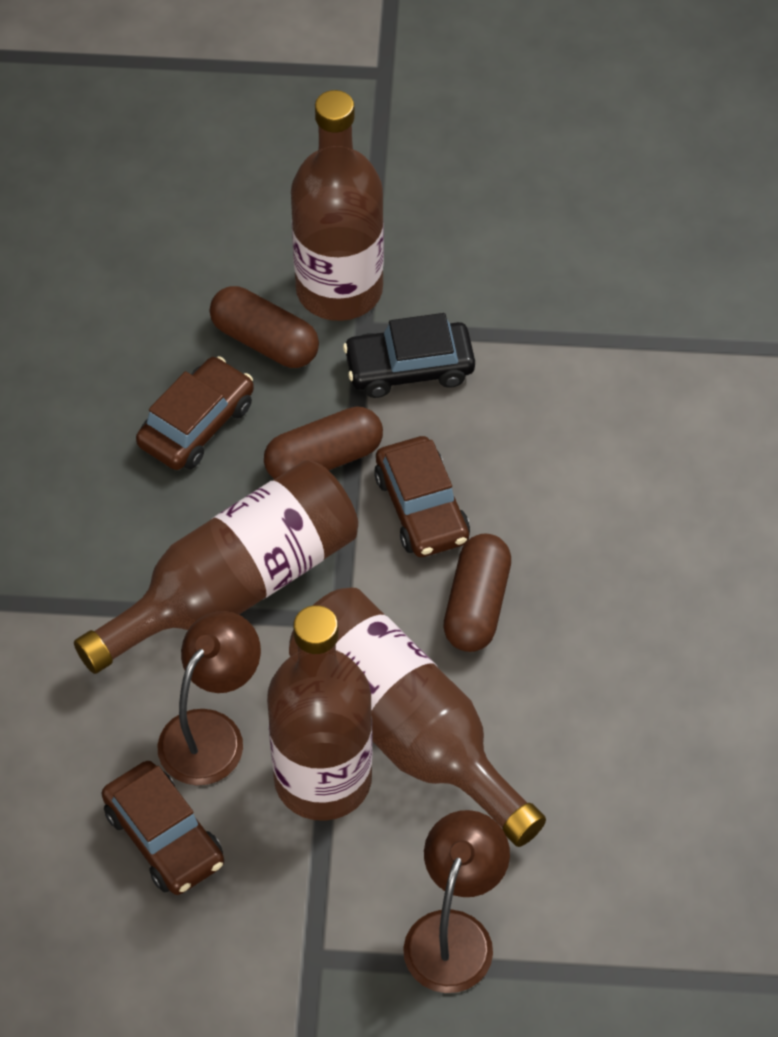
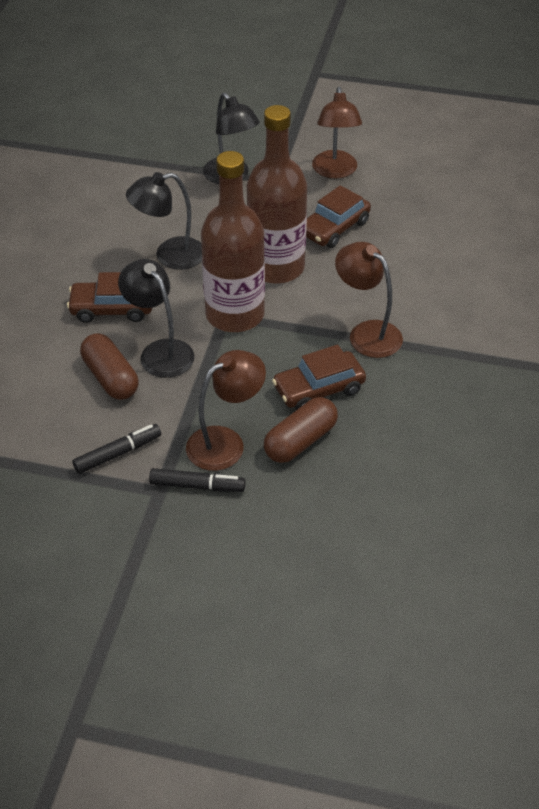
black car: 1 -> 0
black lamp: 0 -> 3
black marker: 0 -> 2
brown bottle: 4 -> 2
brown capsule: 3 -> 2
brown lamp: 2 -> 3

